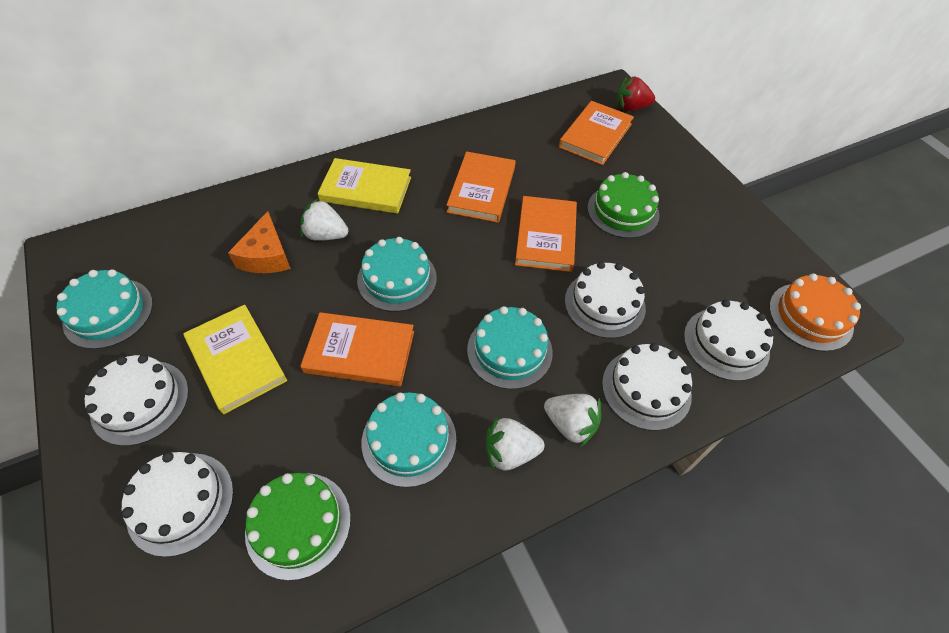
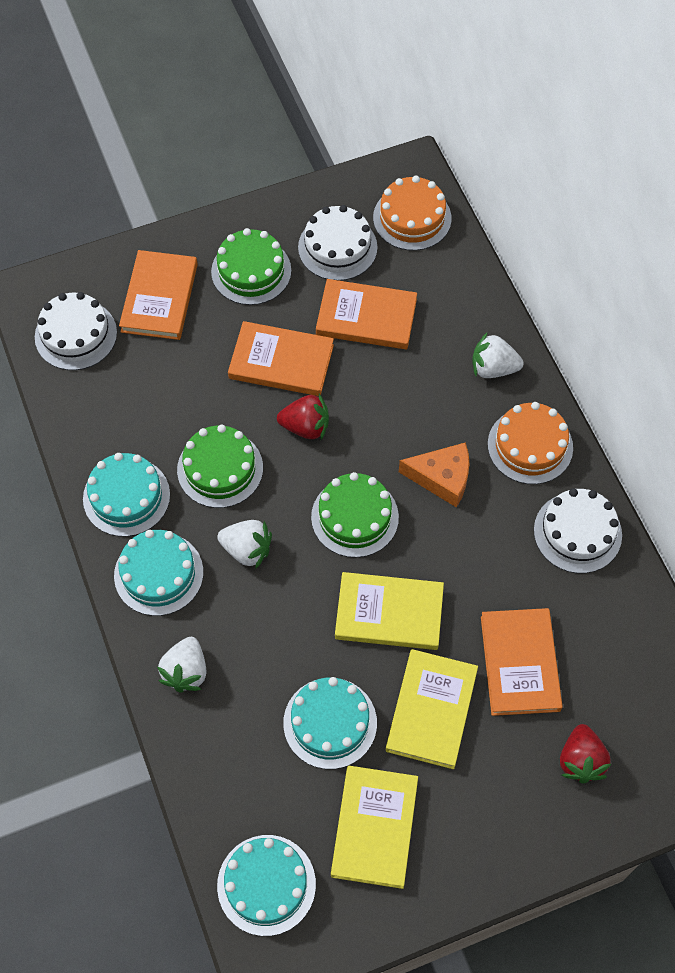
green cake: 2 -> 3
orange cake: 1 -> 2
red strawberry: 1 -> 2
white cake: 5 -> 3
yellow book: 2 -> 3

